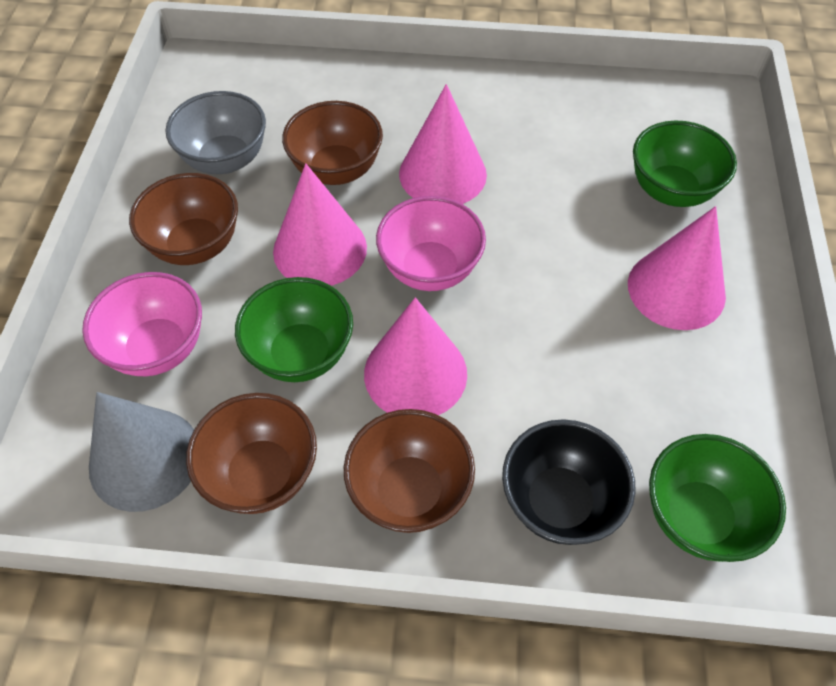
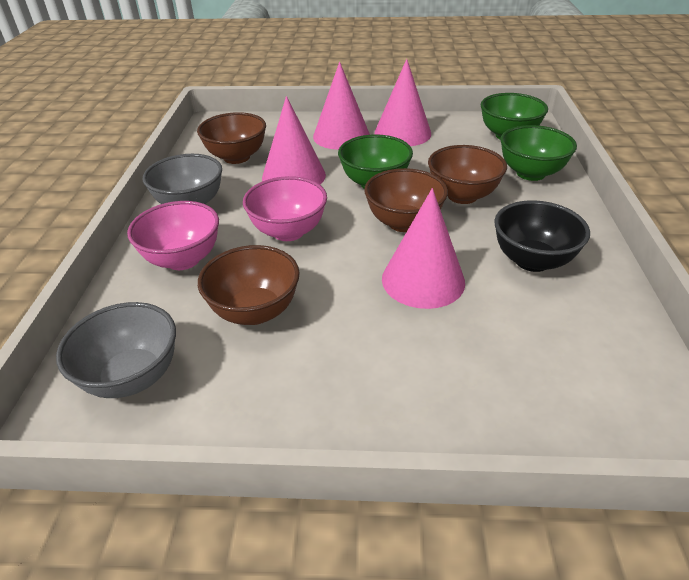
grey bowl: 1 -> 2
grey cone: 1 -> 0

